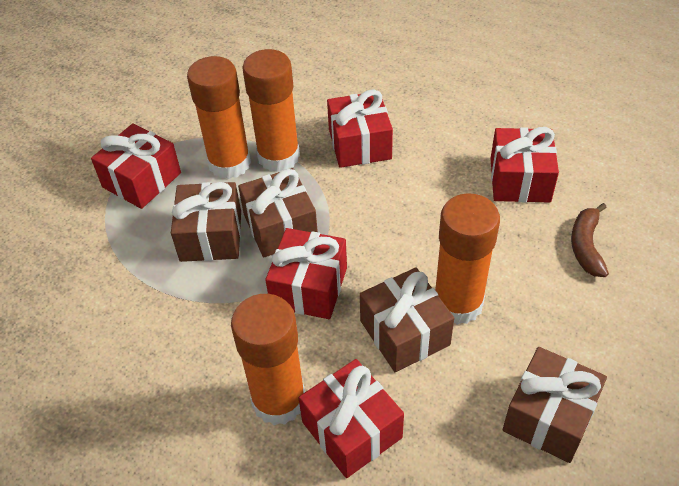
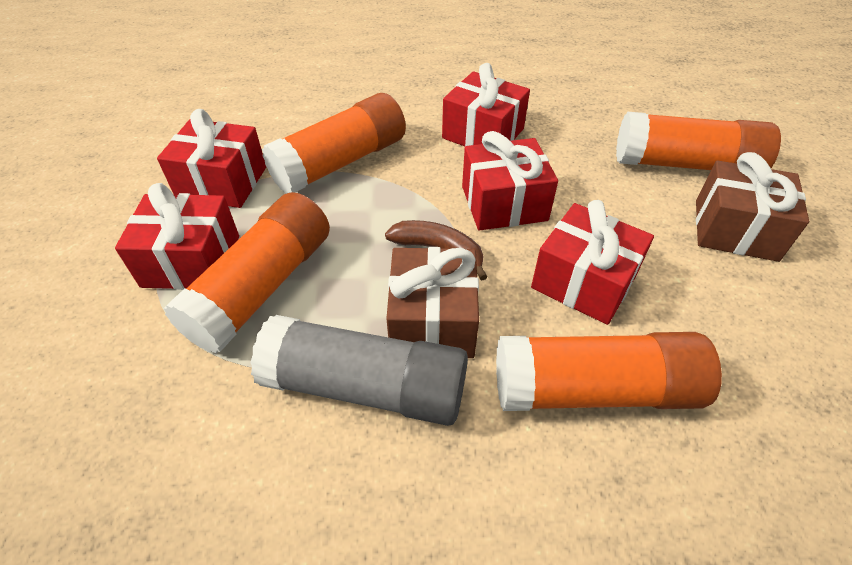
brown gift: 4 -> 2
grey glue stick: 0 -> 1

